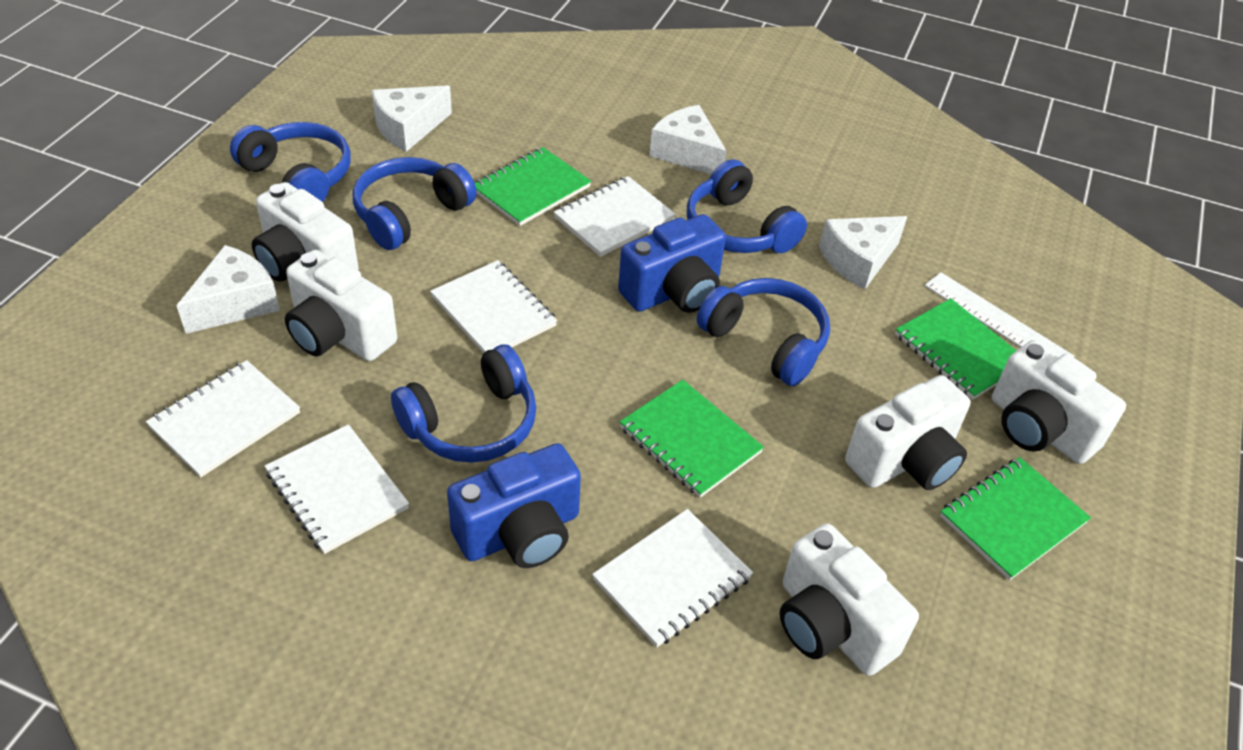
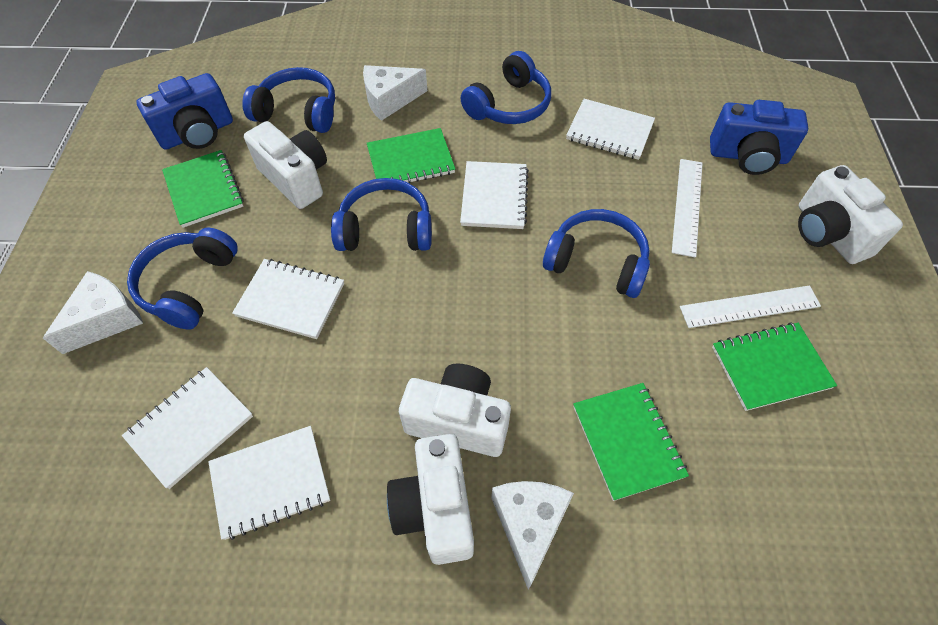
white camera: 5 -> 4
white cheese: 4 -> 3
white ruler: 1 -> 2

